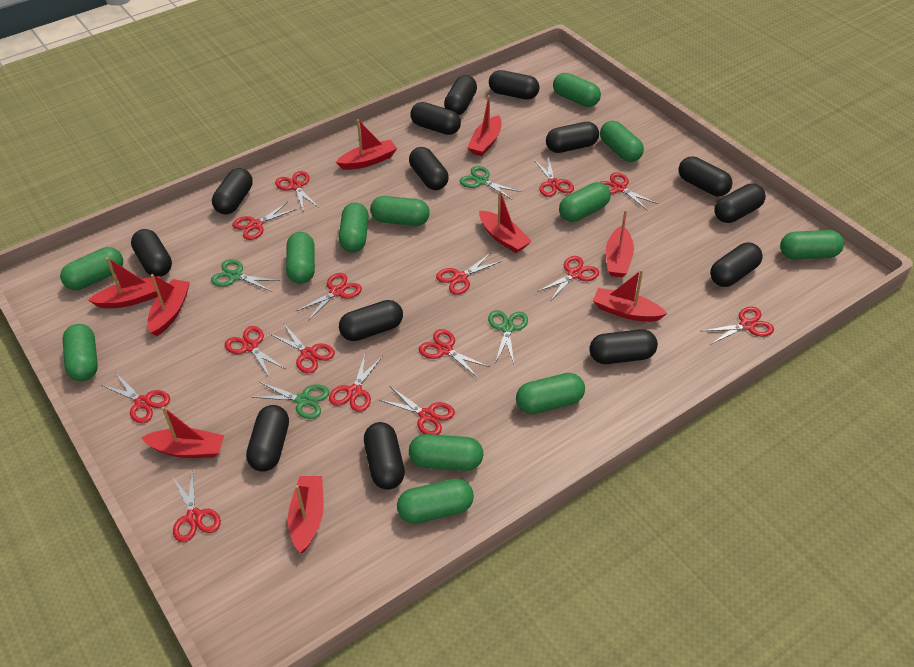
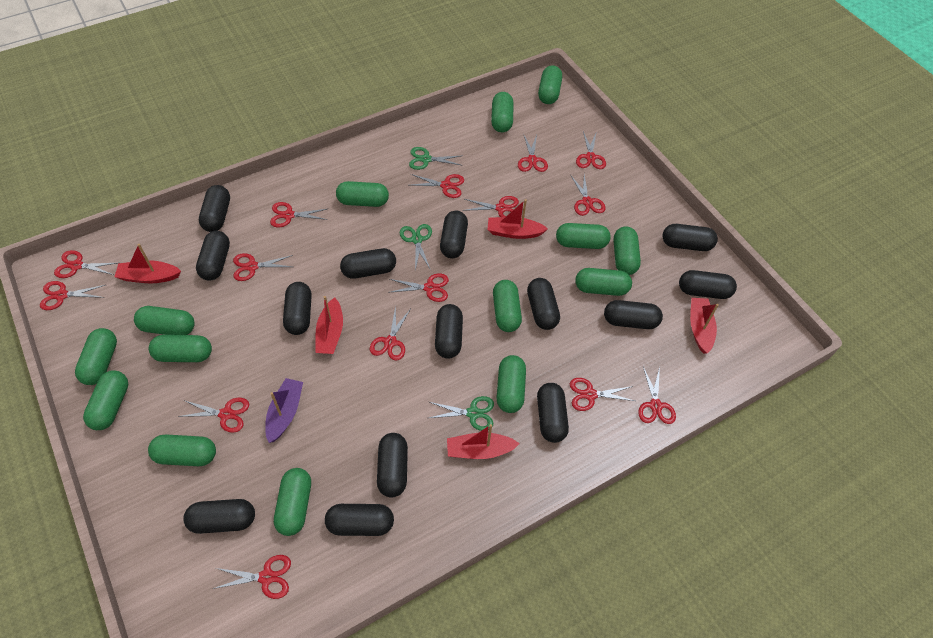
green capsule: 12 -> 14
green scissors: 4 -> 3
purple boat: 0 -> 1
red boat: 9 -> 5

